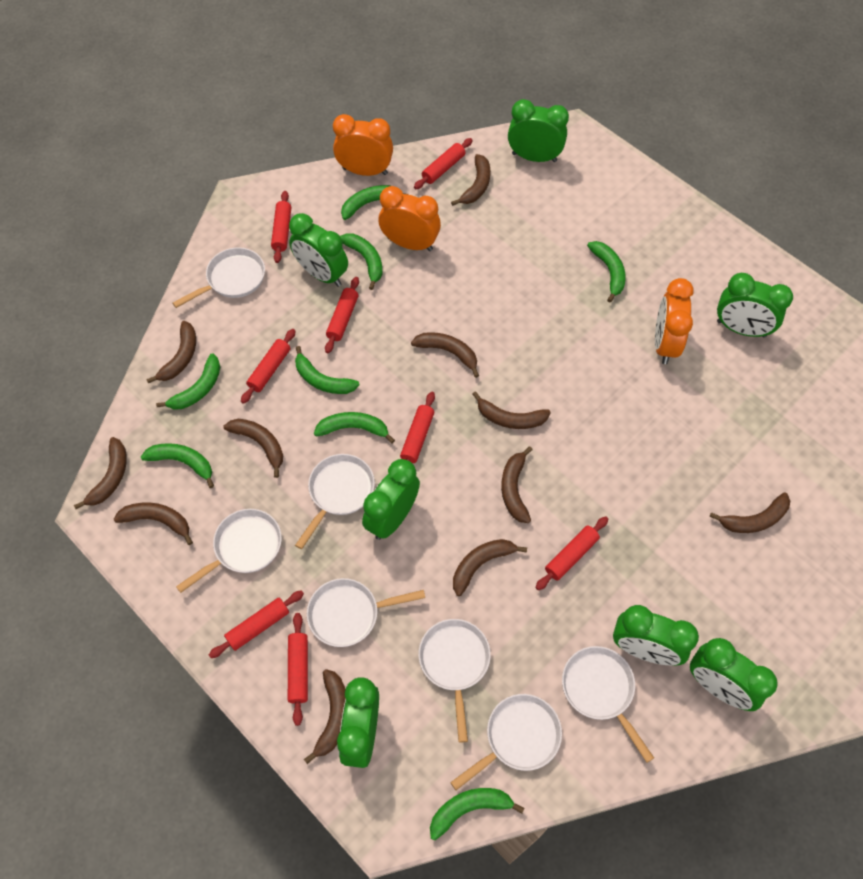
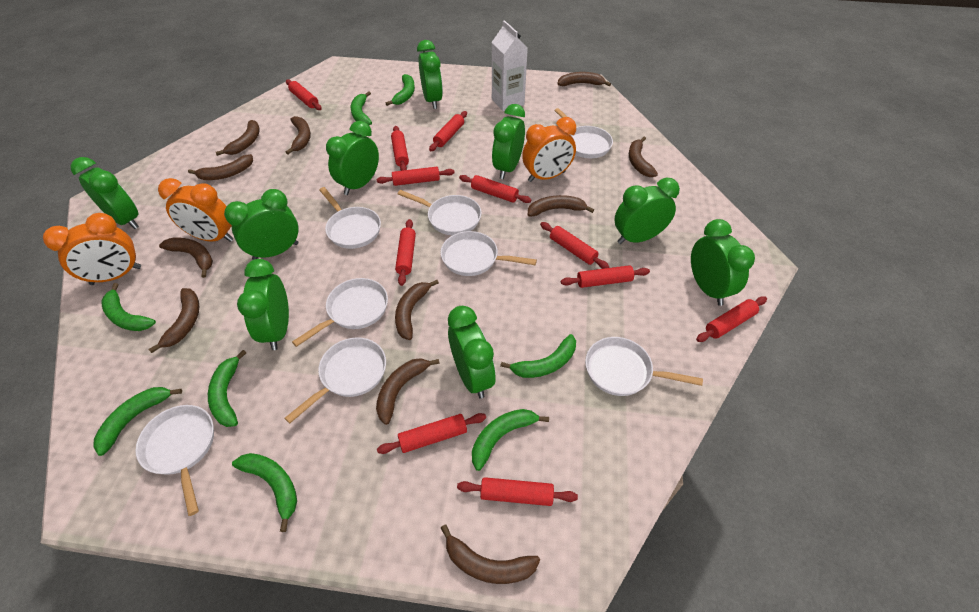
green clock: 7 -> 9
red rolling pin: 8 -> 11
white carton: 0 -> 1
white pan: 7 -> 8

